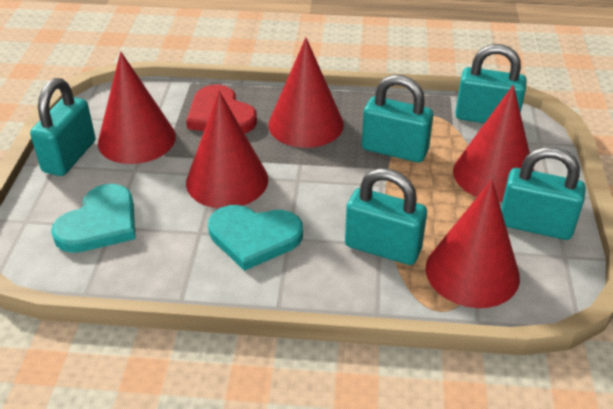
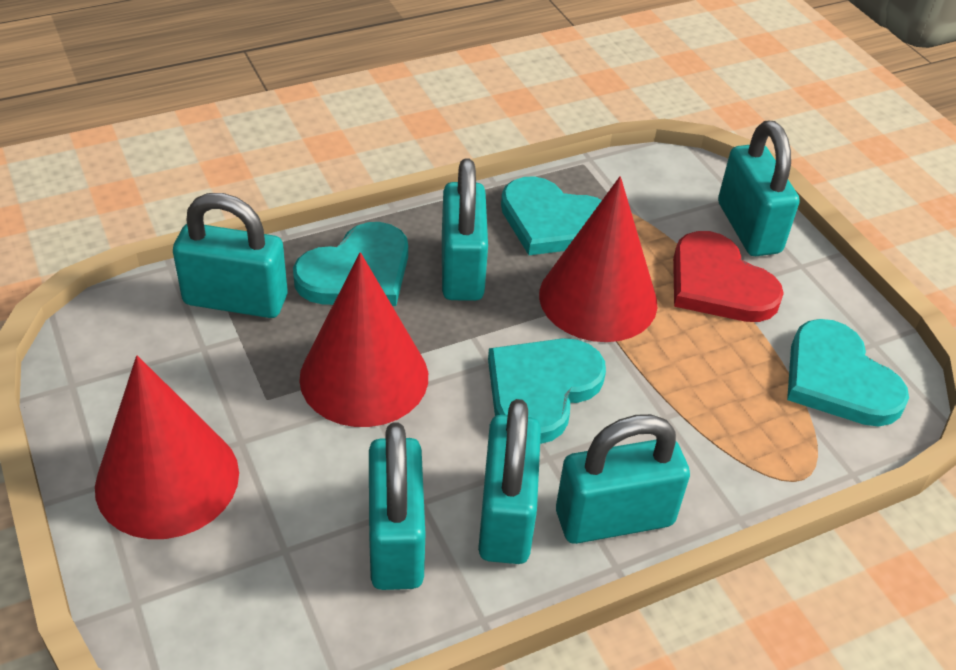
red cone: 5 -> 3
turquoise heart: 2 -> 4
turquoise padlock: 5 -> 6

